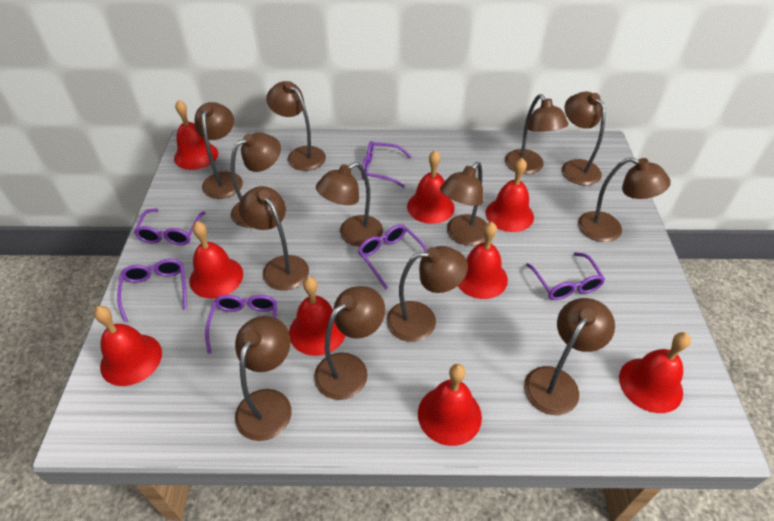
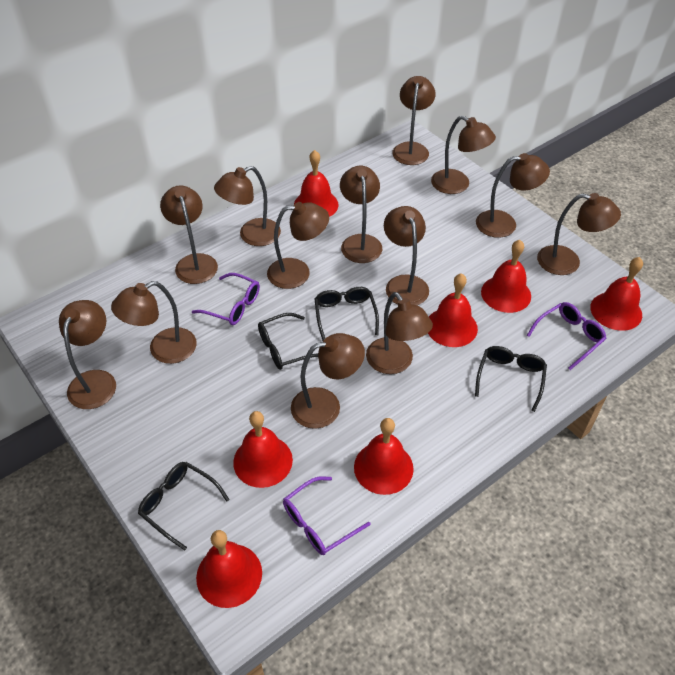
black glasses: 0 -> 4
purple glasses: 6 -> 3
red bell: 9 -> 7

